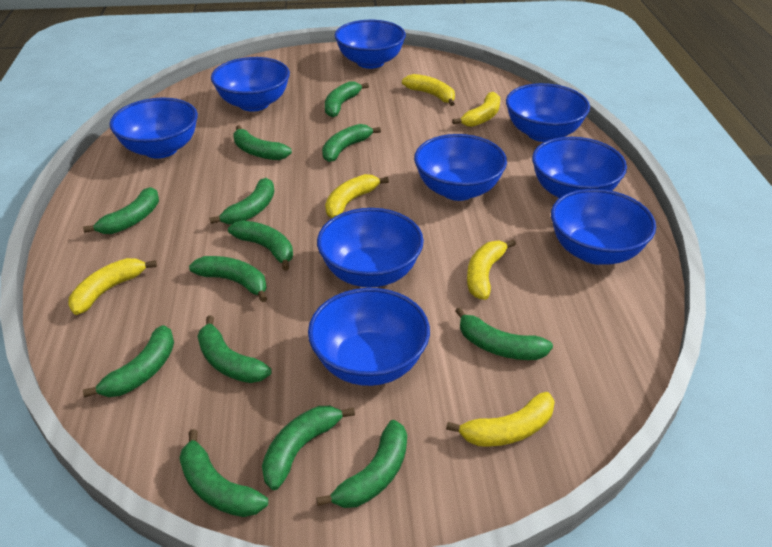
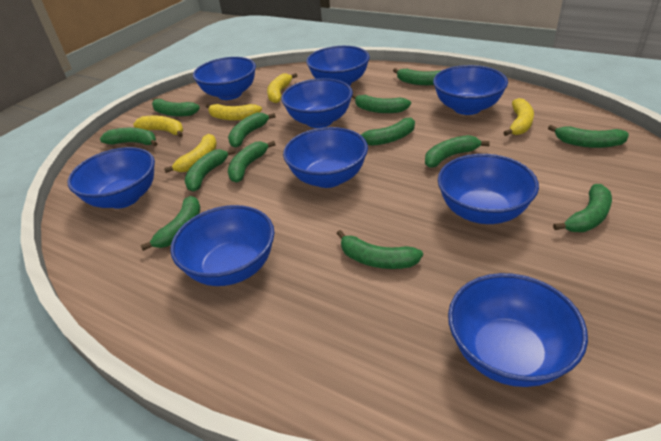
yellow banana: 6 -> 5

